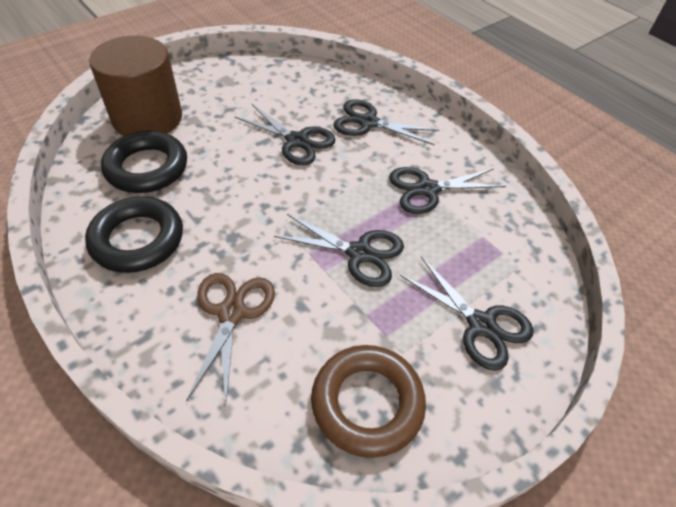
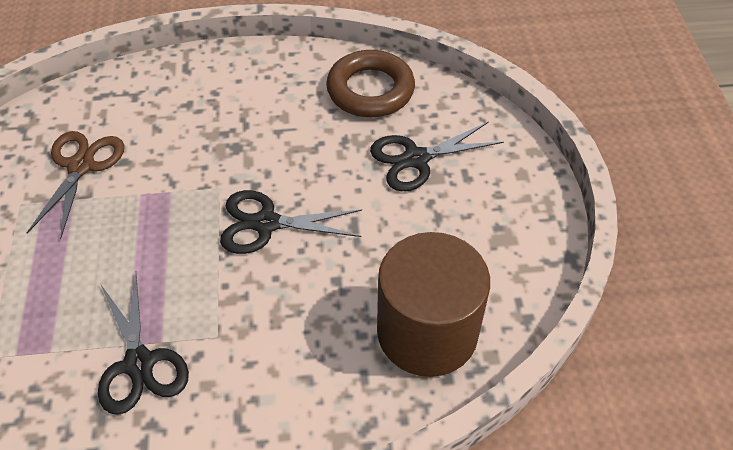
black ring: 2 -> 0
black scissors: 5 -> 3

